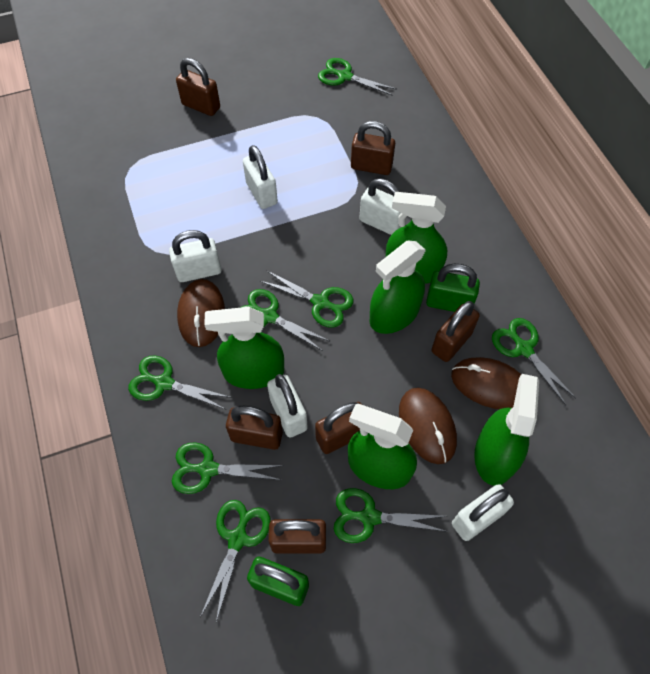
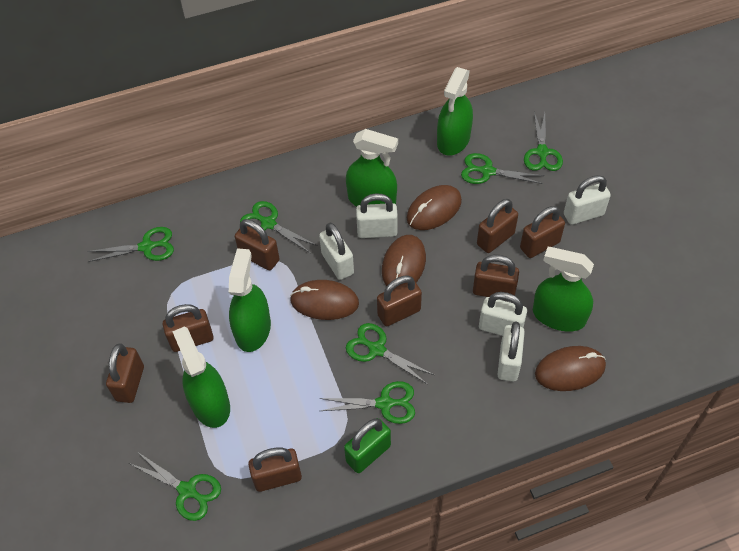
brown mouse: 3 -> 4
brown padlock: 6 -> 8
green padlock: 2 -> 1
green scissors: 8 -> 7

